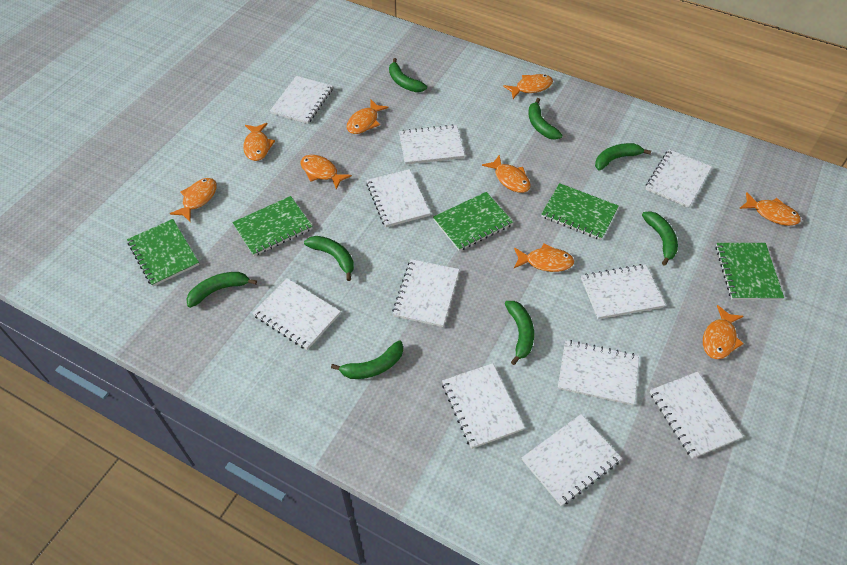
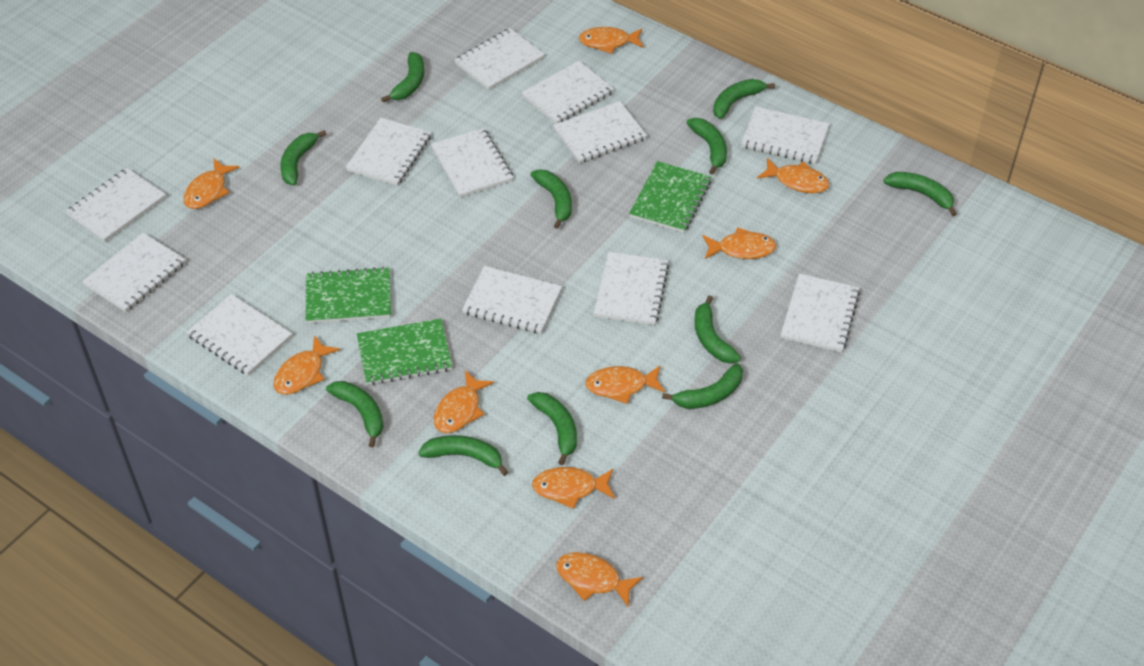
green banana: 8 -> 11
green notebook: 5 -> 3
white notebook: 11 -> 12

